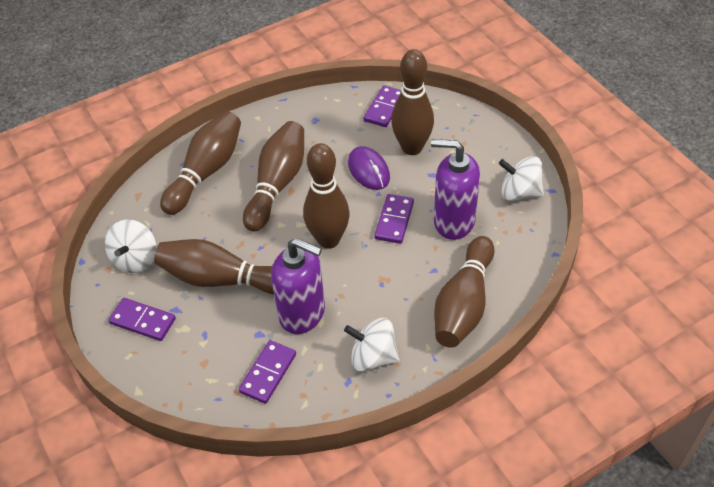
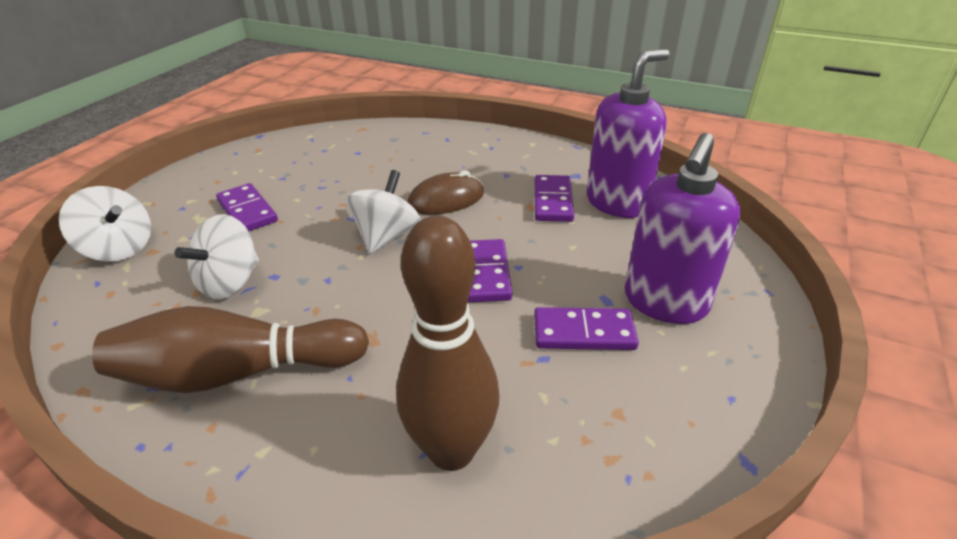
brown bowling pin: 6 -> 2
brown mouse: 0 -> 1
purple mouse: 1 -> 0

